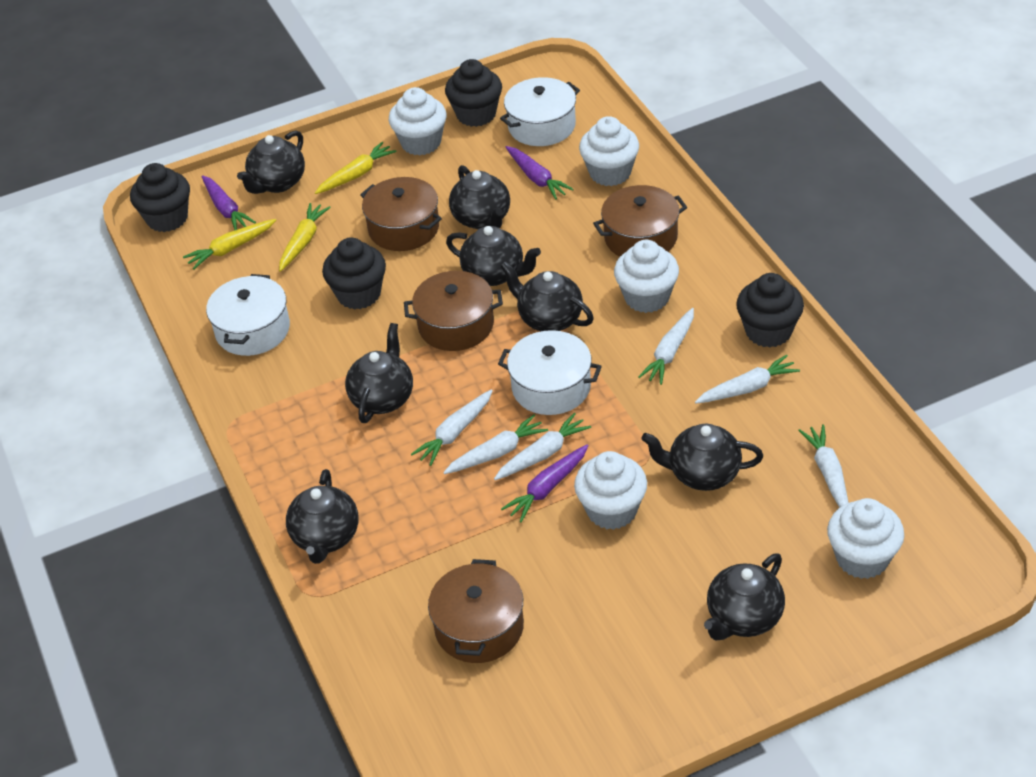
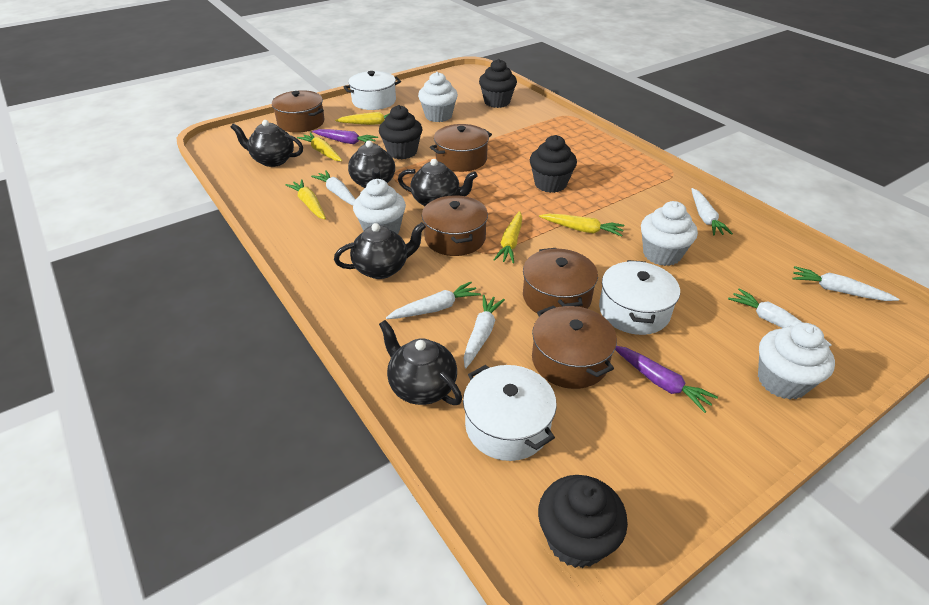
black teapot: 8 -> 5
brown pot: 4 -> 5
purple carrot: 3 -> 2
white cupcake: 5 -> 4
yellow carrot: 3 -> 5

